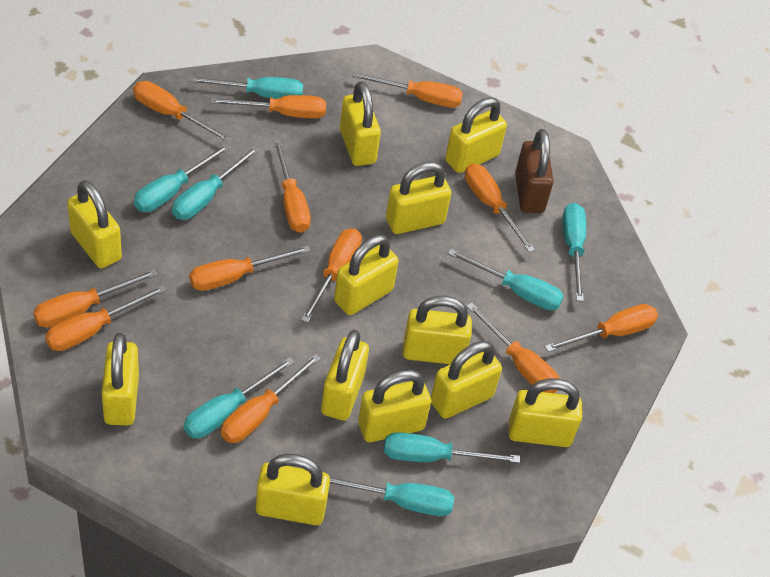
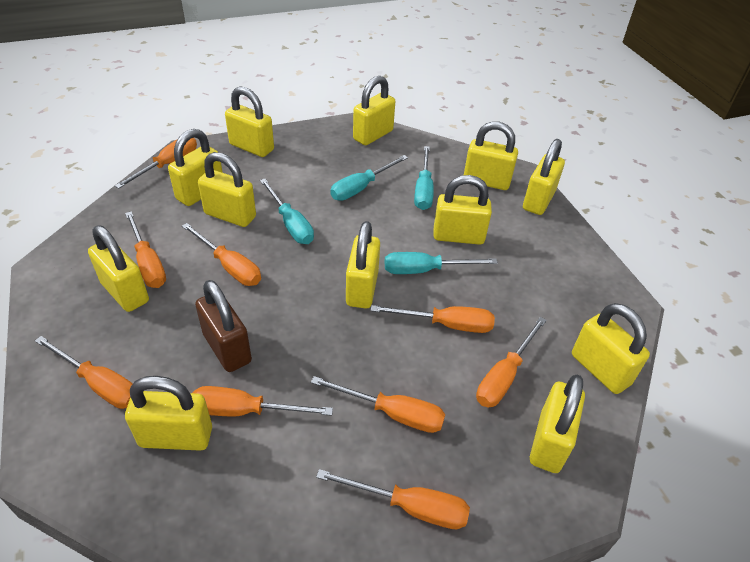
orange screwdriver: 12 -> 9
turquoise screwdriver: 8 -> 4

